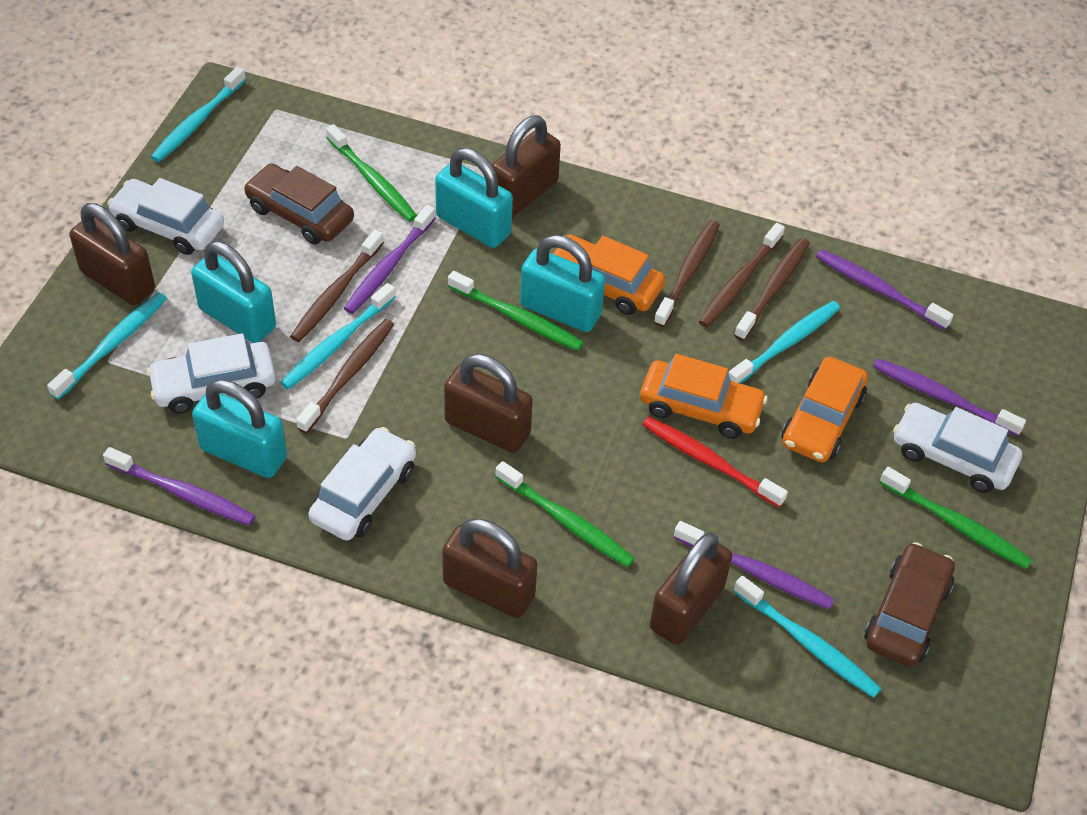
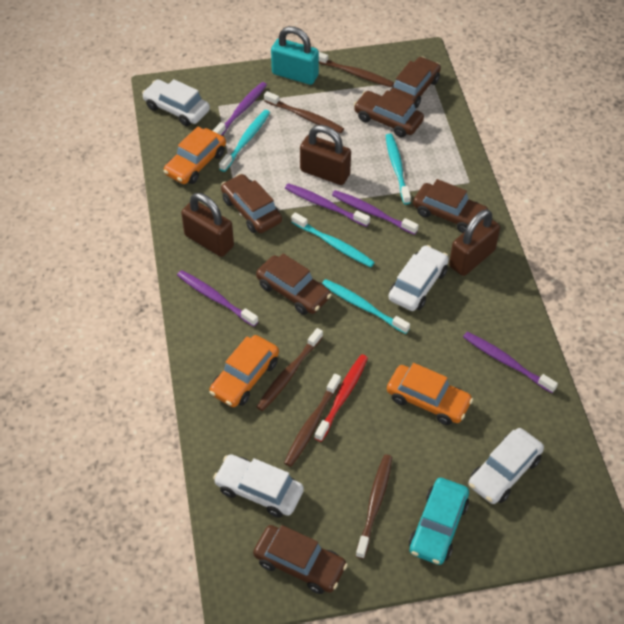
brown car: 2 -> 6
brown padlock: 5 -> 3
green toothbrush: 4 -> 0
turquoise car: 0 -> 1
turquoise padlock: 4 -> 1
turquoise toothbrush: 5 -> 4

